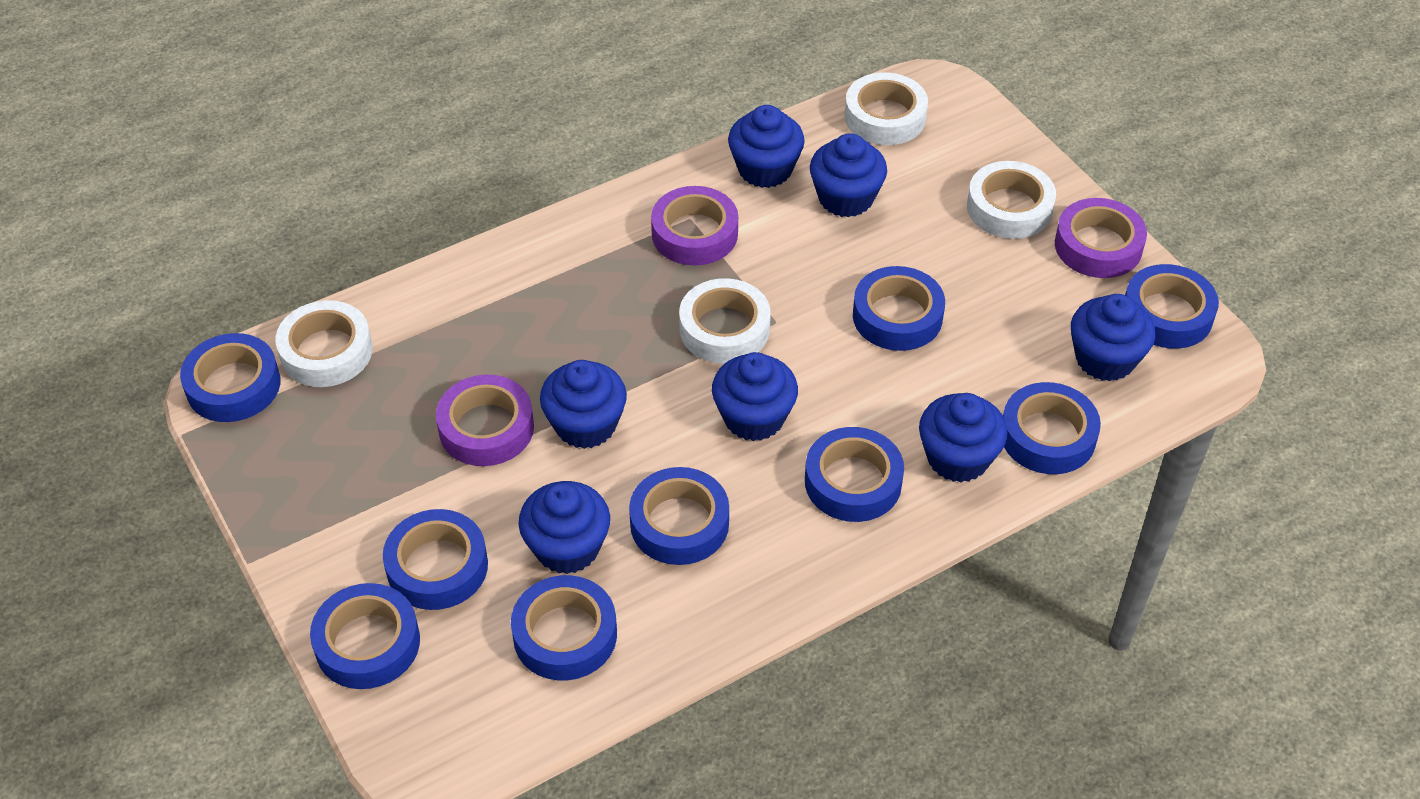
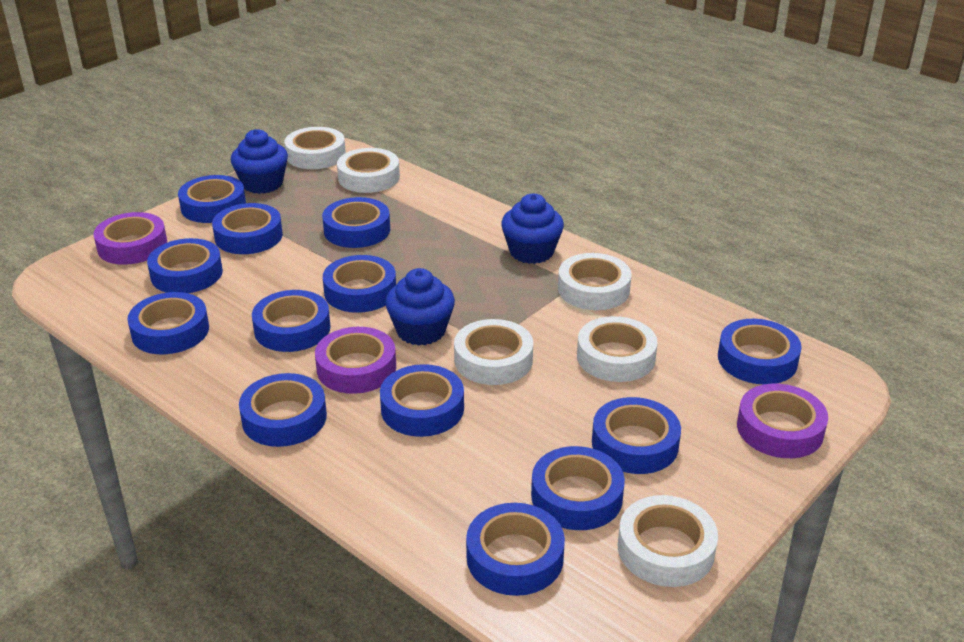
blue cupcake: 7 -> 3
blue tape: 9 -> 13
white tape: 4 -> 6

